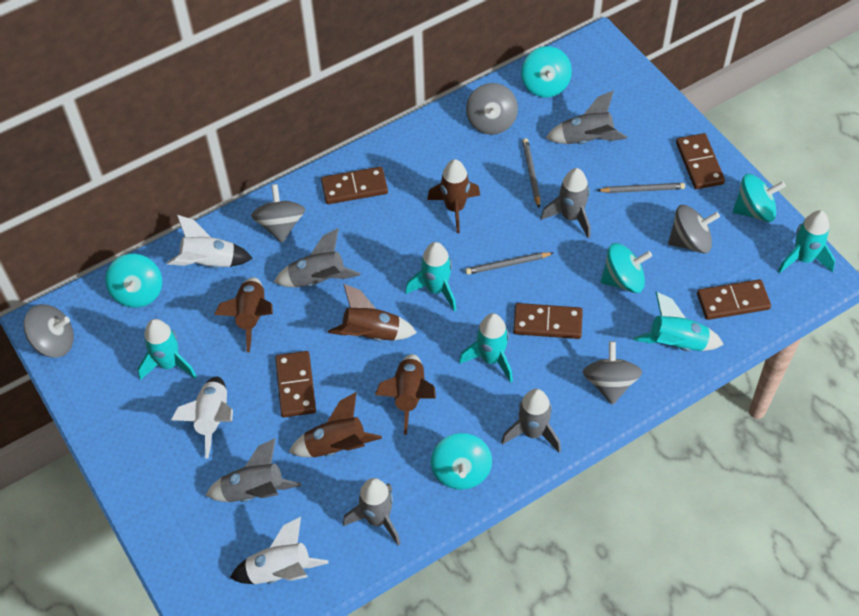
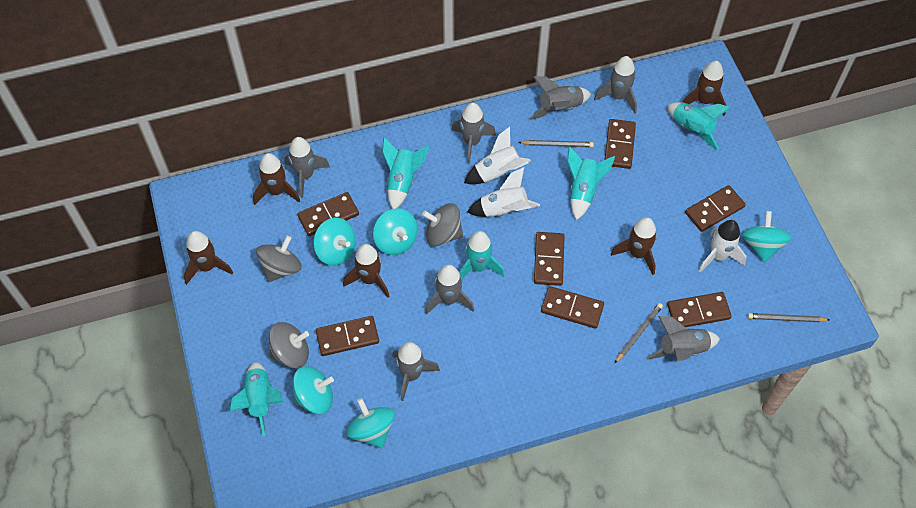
brown domino: 5 -> 7
grey rocket: 6 -> 7
grey spinning top: 5 -> 3

